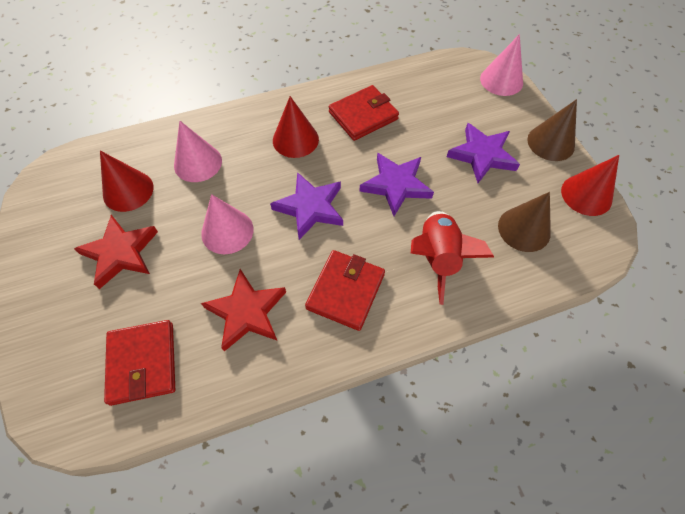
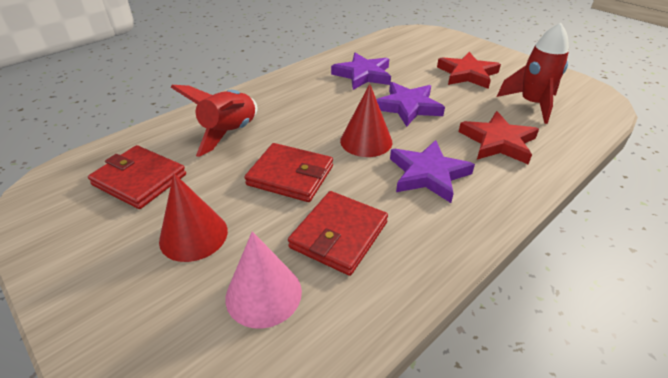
brown cone: 2 -> 0
pink cone: 3 -> 1
red cone: 3 -> 2
red rocket: 1 -> 2

